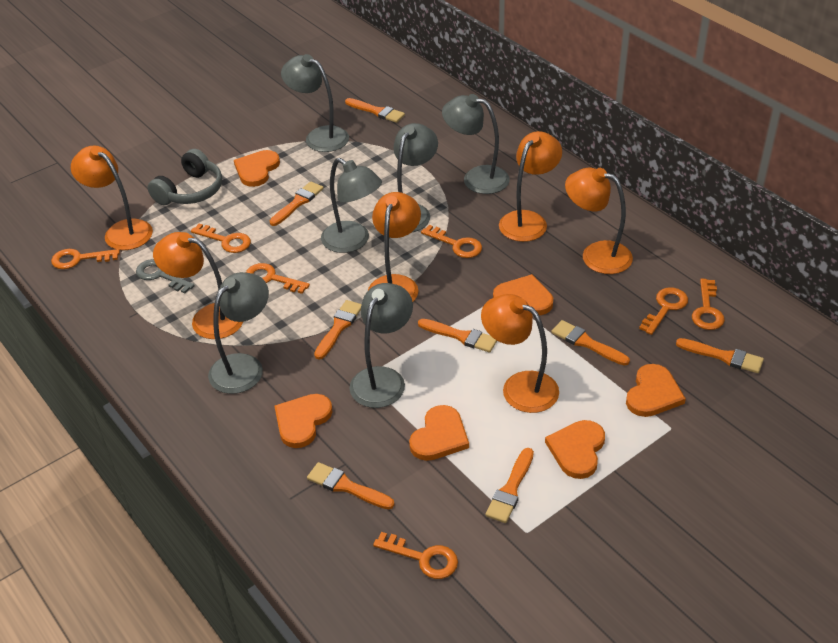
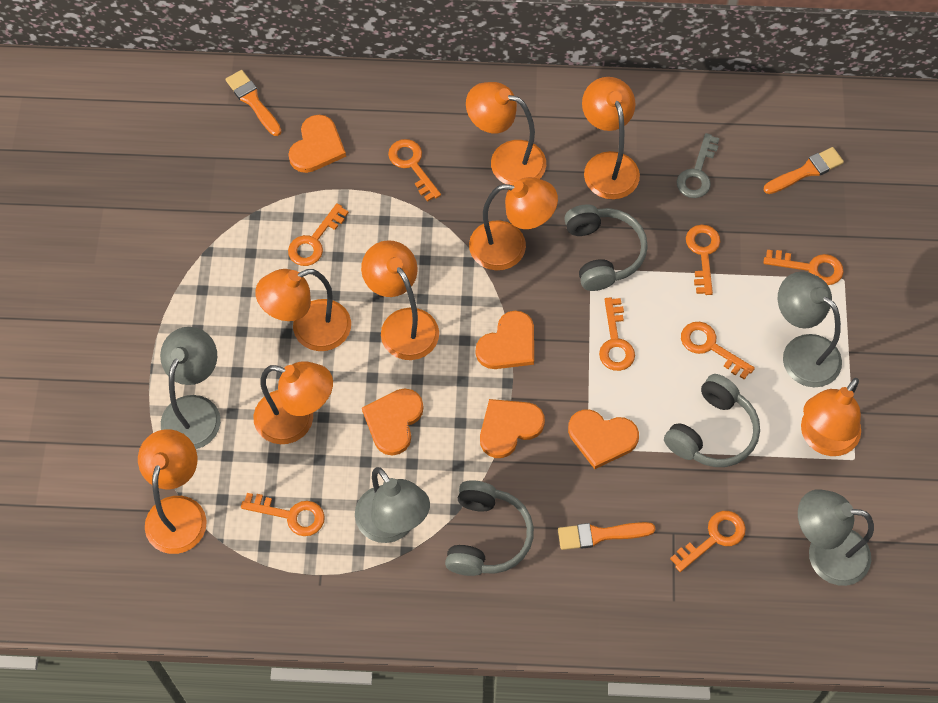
grey headphones: 1 -> 3
grey lamp: 6 -> 4
orange brush: 8 -> 3
orange heart: 6 -> 5
orange key: 7 -> 8
orange lamp: 6 -> 8

